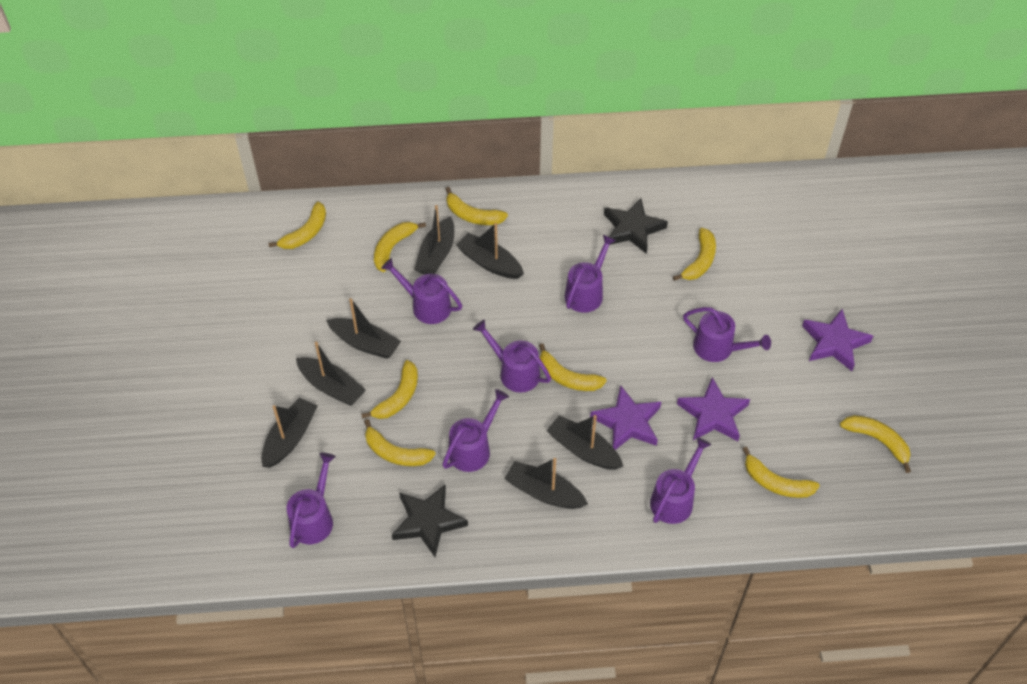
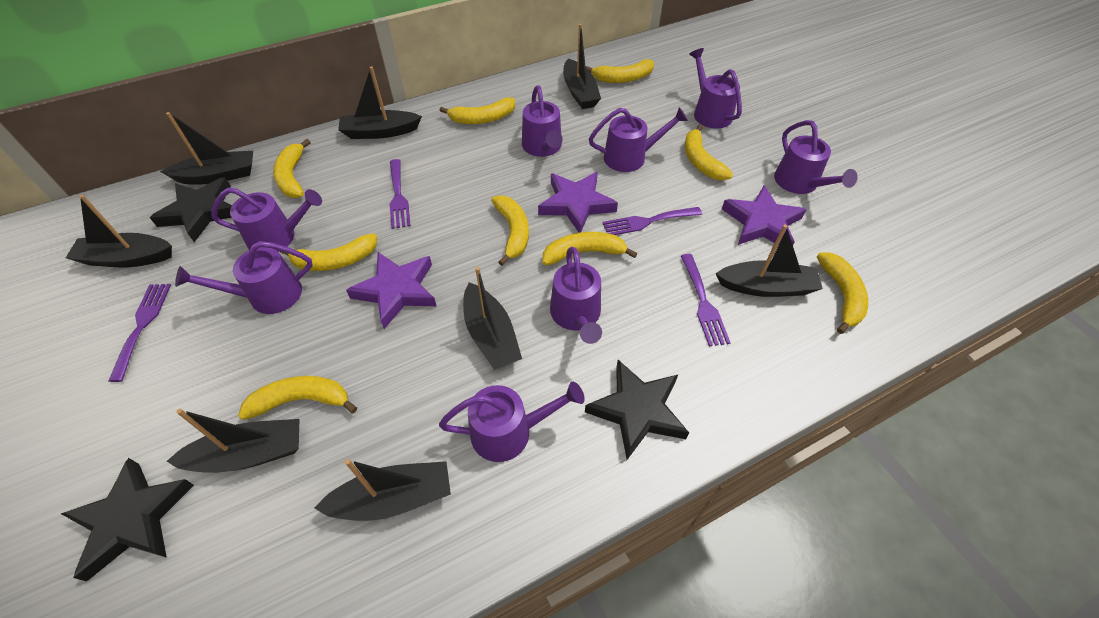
black boat: 7 -> 8
black star: 2 -> 3
purple fork: 0 -> 4
purple watering can: 7 -> 8

